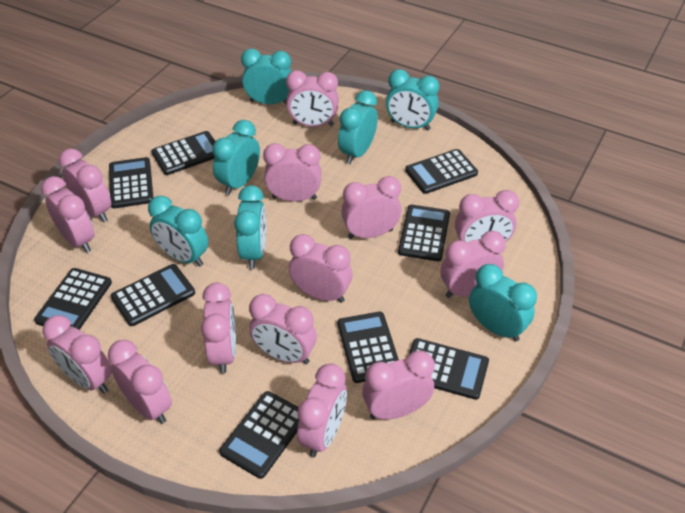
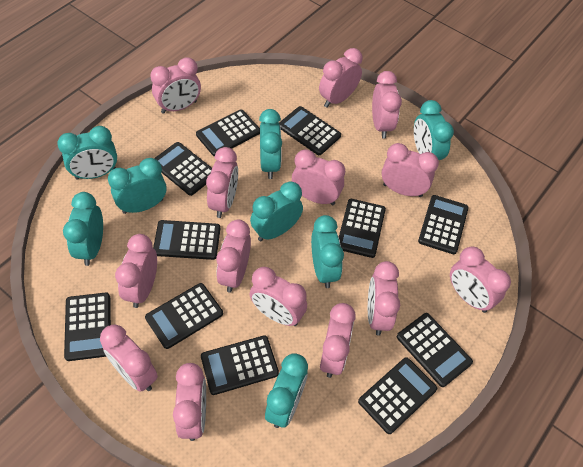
black calculator: 9 -> 11
turquoise clock: 7 -> 8

